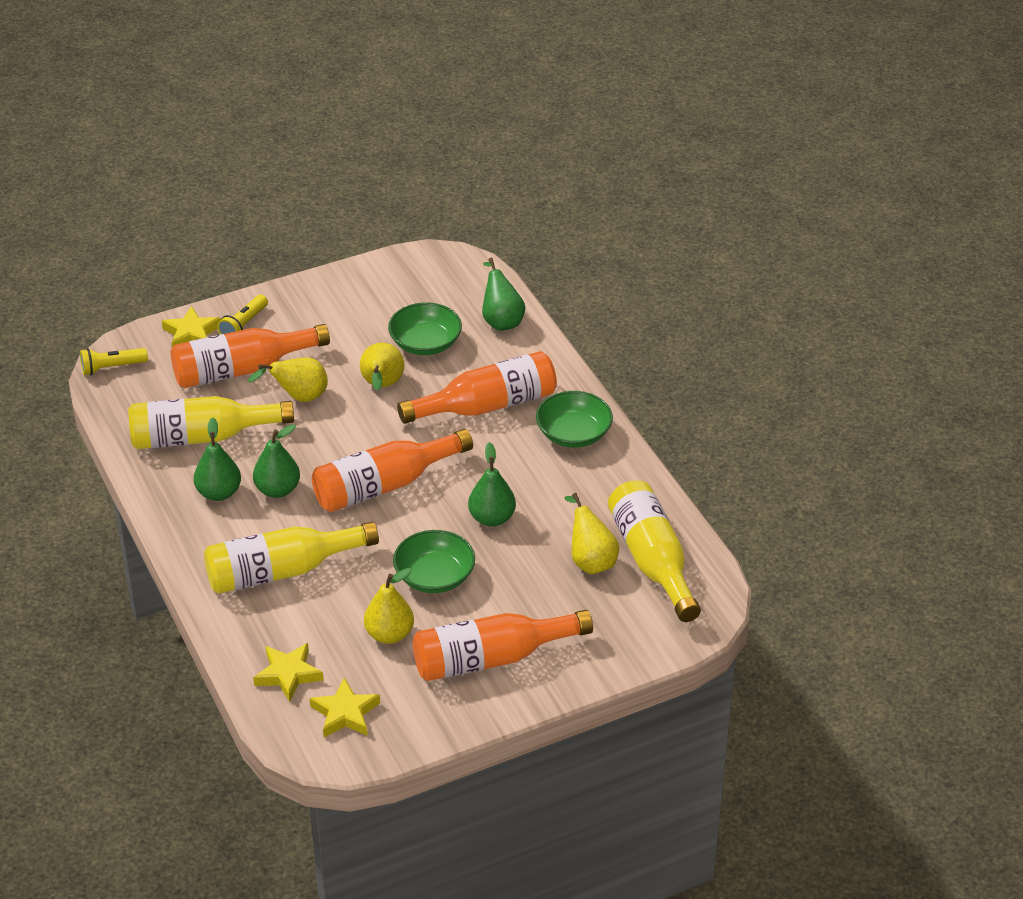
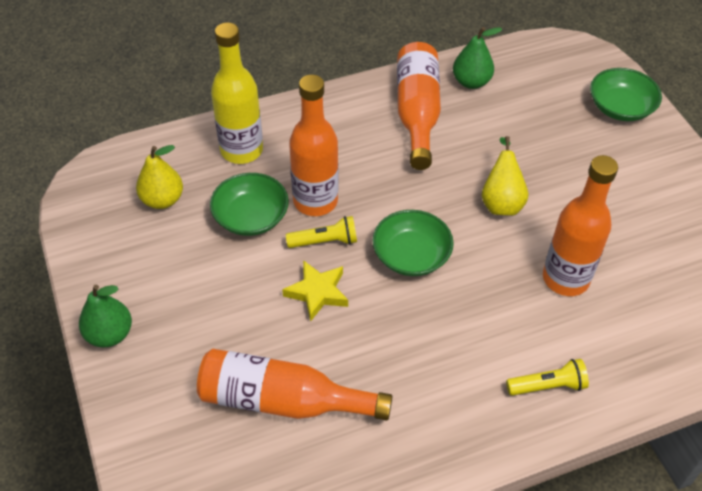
green pear: 4 -> 2
yellow bottle: 3 -> 1
yellow pear: 4 -> 2
yellow star: 3 -> 1

